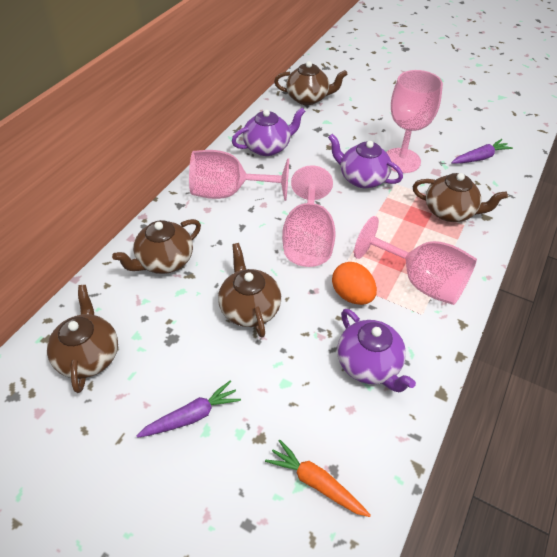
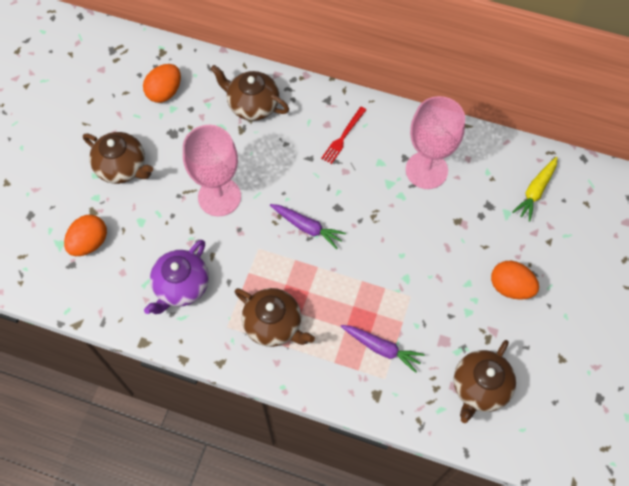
brown teapot: 5 -> 4
orange carrot: 1 -> 0
orange egg: 1 -> 3
pink goblet: 4 -> 2
purple teapot: 3 -> 1
red fork: 0 -> 1
yellow carrot: 0 -> 1

